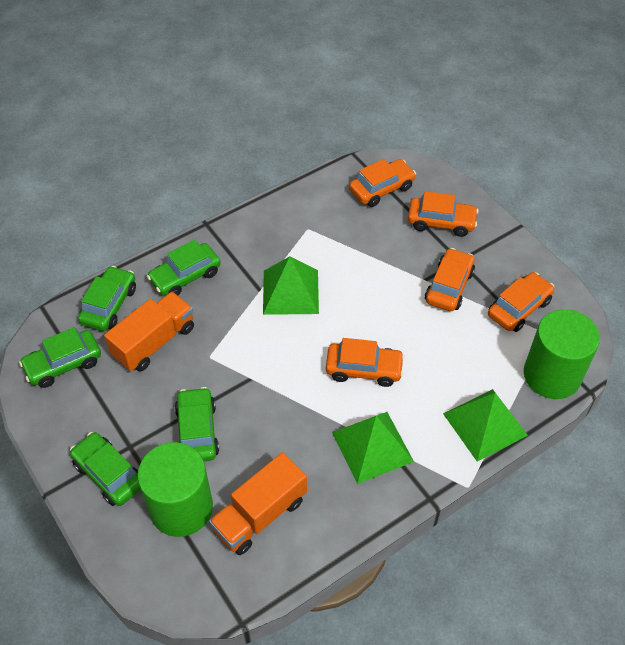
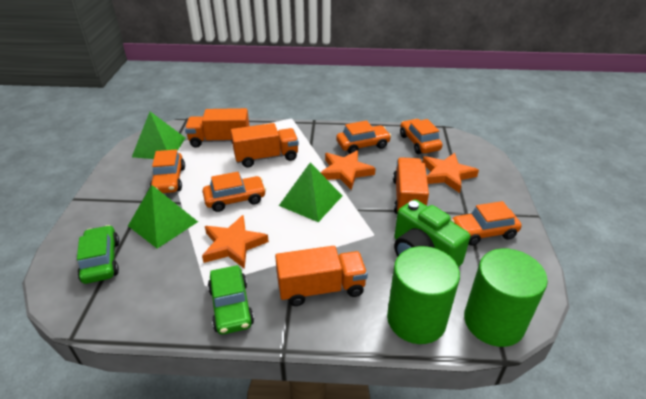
green camera: 0 -> 1
green car: 5 -> 2
orange star: 0 -> 3
orange truck: 2 -> 4

